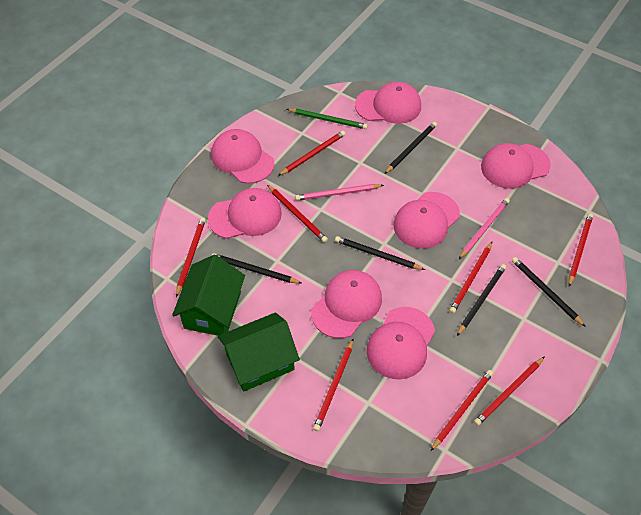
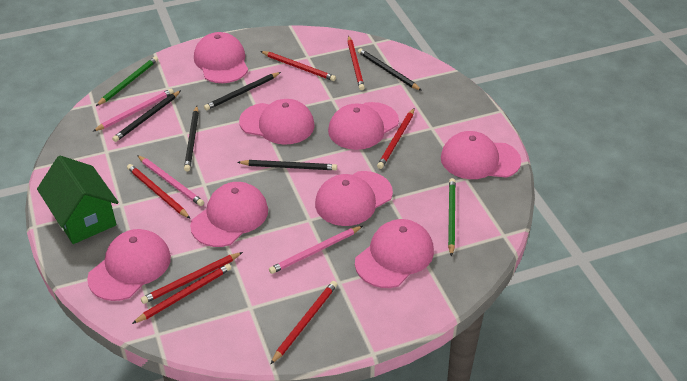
green house: 2 -> 1
green pencil: 1 -> 2
pink cap: 7 -> 8
pink pencil: 2 -> 3
red pencil: 8 -> 7

